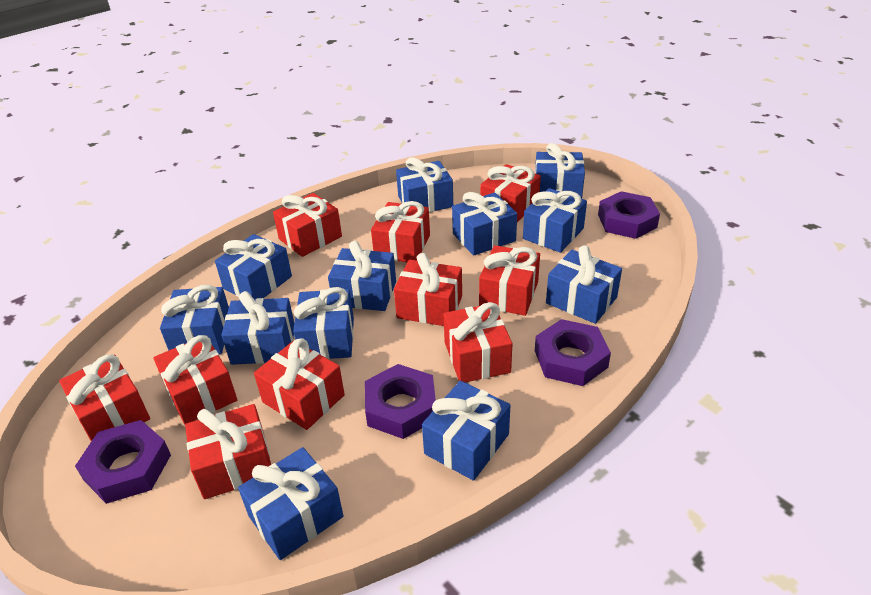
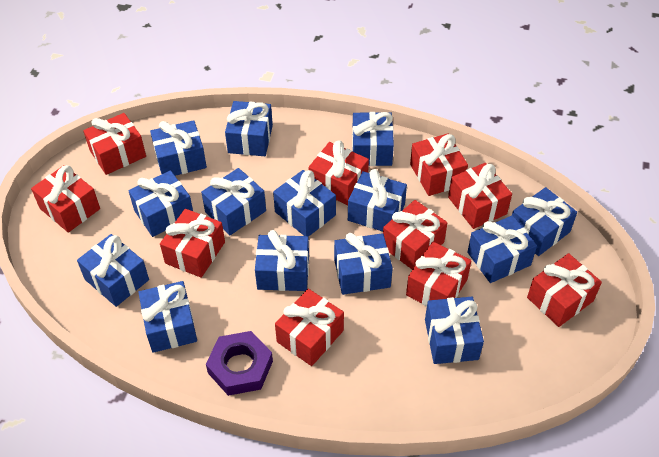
blue gift: 12 -> 14
purple nut: 4 -> 1

